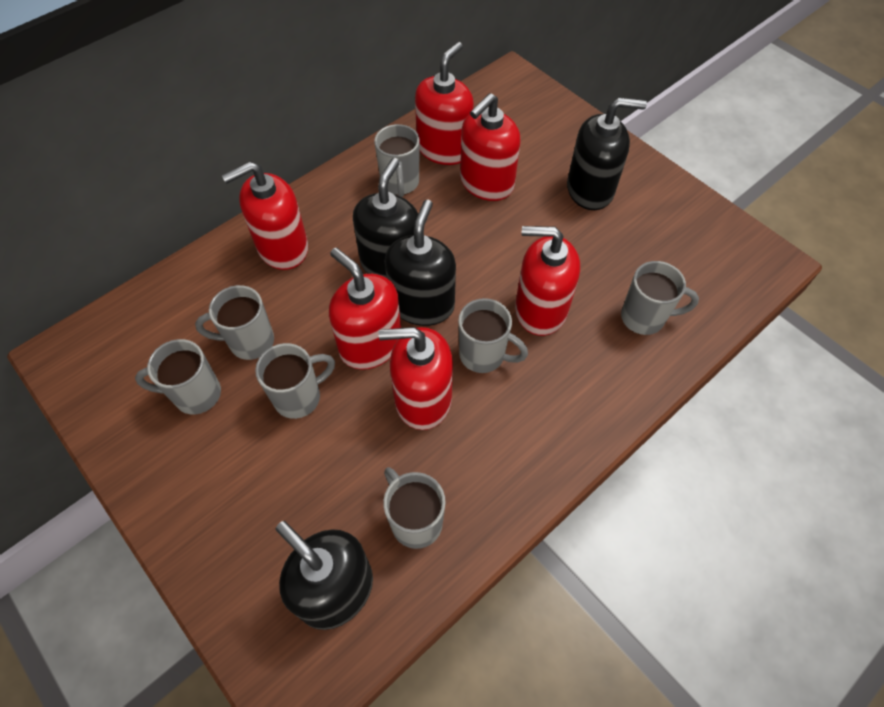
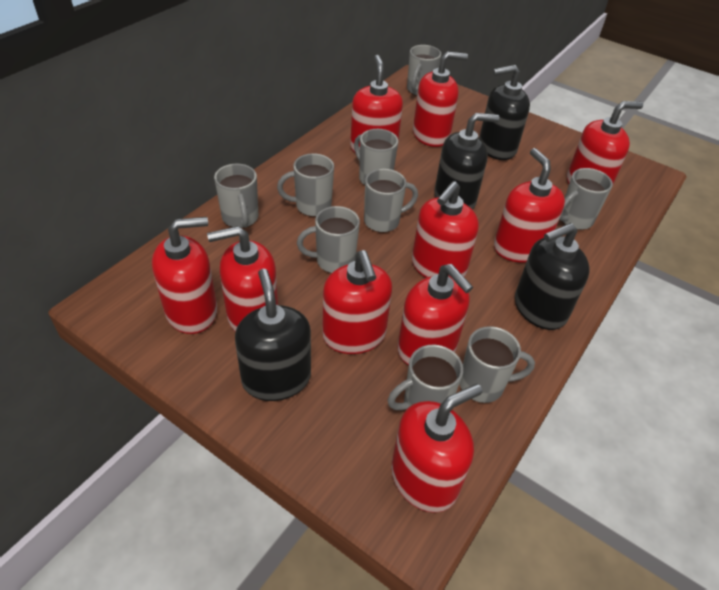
grey mug: 7 -> 9
red soap dispenser: 6 -> 10

